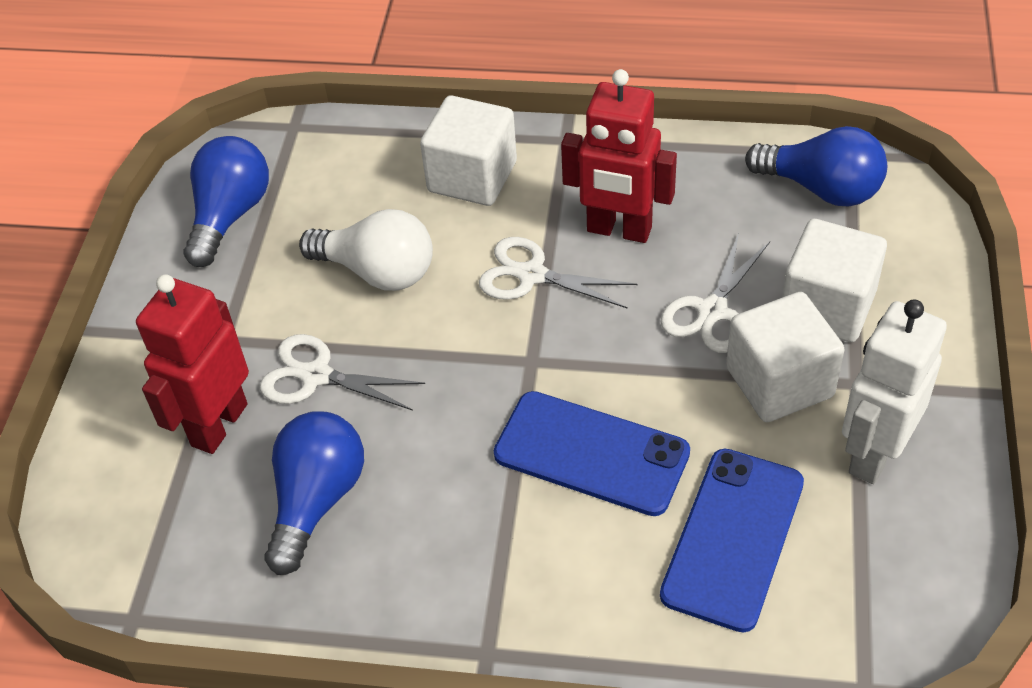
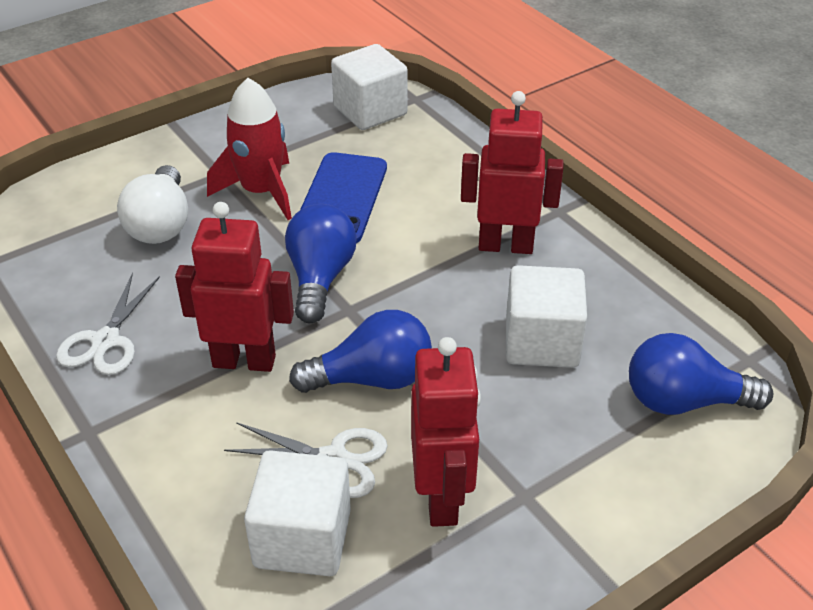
blue phone: 2 -> 1
red robot: 2 -> 3
red rocket: 0 -> 1
white robot: 1 -> 0
white scissors: 3 -> 2

